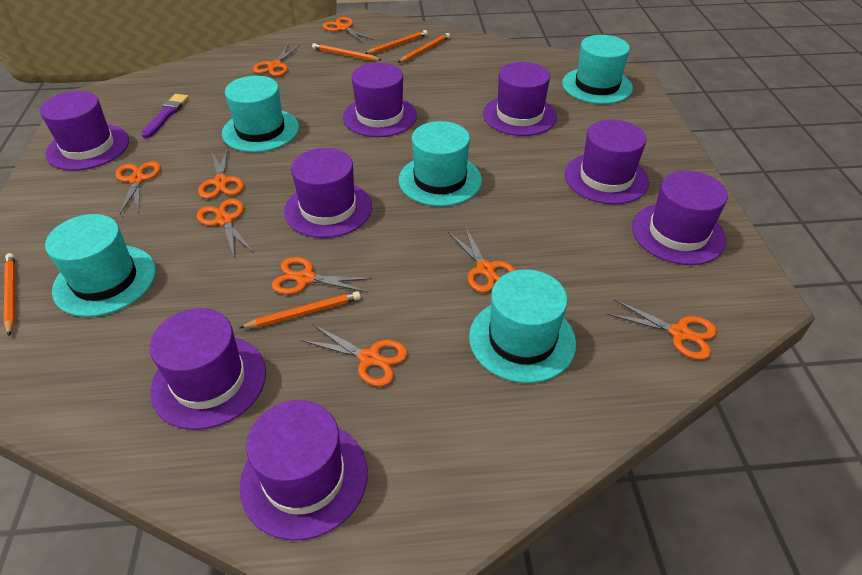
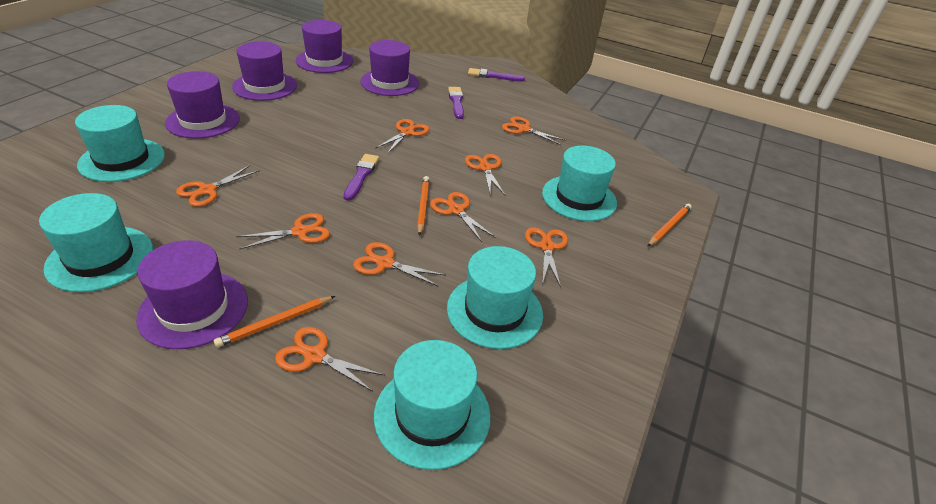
orange pencil: 5 -> 3
purple brush: 1 -> 3
purple hat: 8 -> 5

